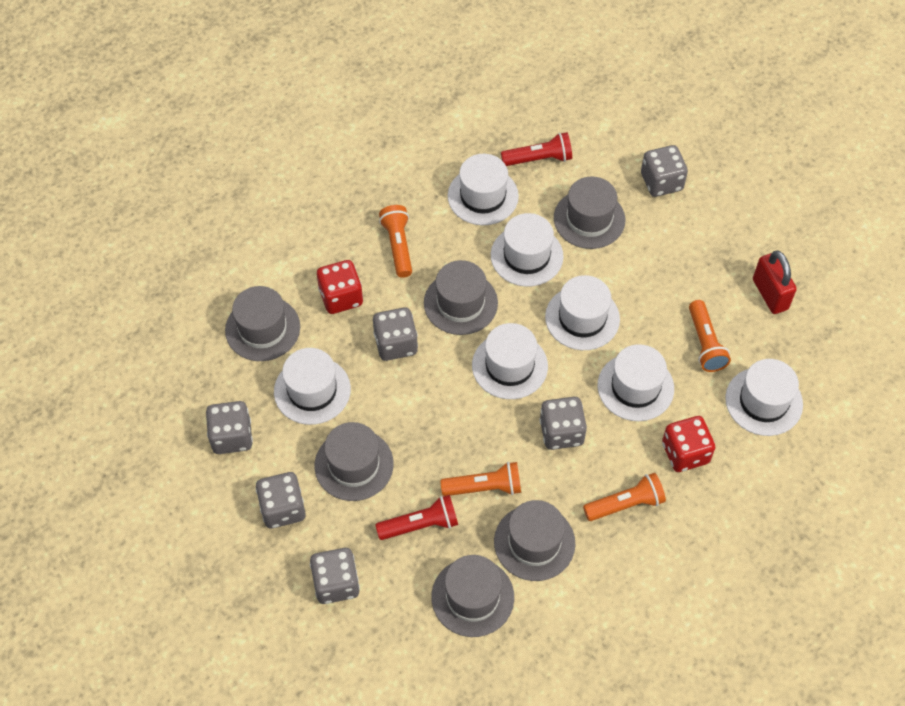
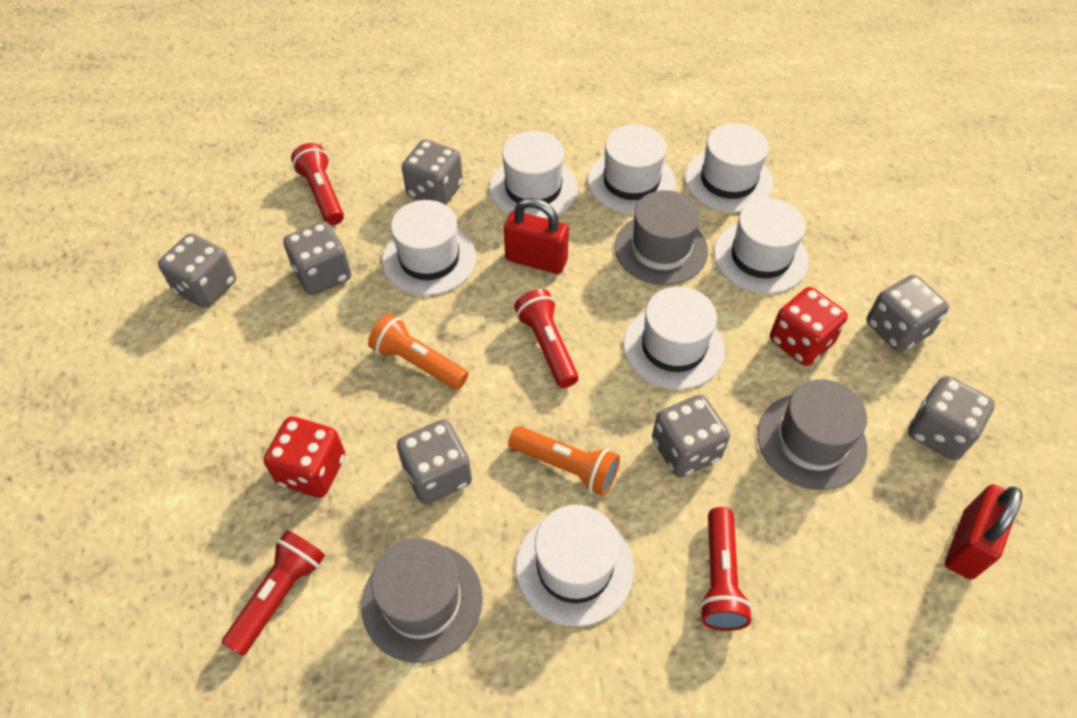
grey dice: 6 -> 7
grey hat: 6 -> 3
orange flashlight: 4 -> 2
red flashlight: 2 -> 4
red padlock: 1 -> 2

